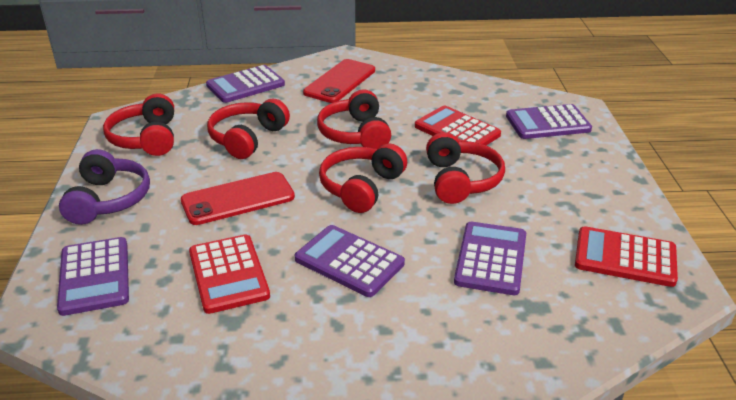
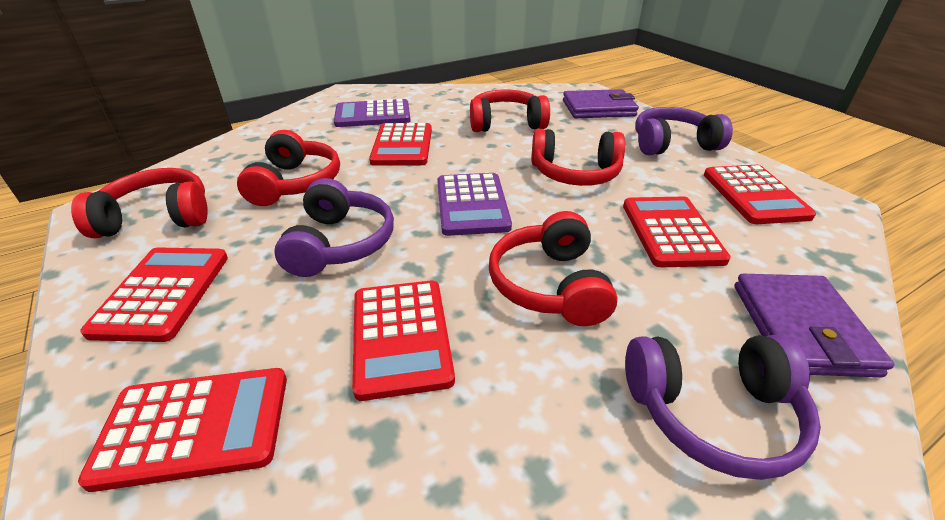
purple calculator: 5 -> 2
purple headphones: 1 -> 3
purple wallet: 0 -> 2
red calculator: 3 -> 6
red phone: 2 -> 0

